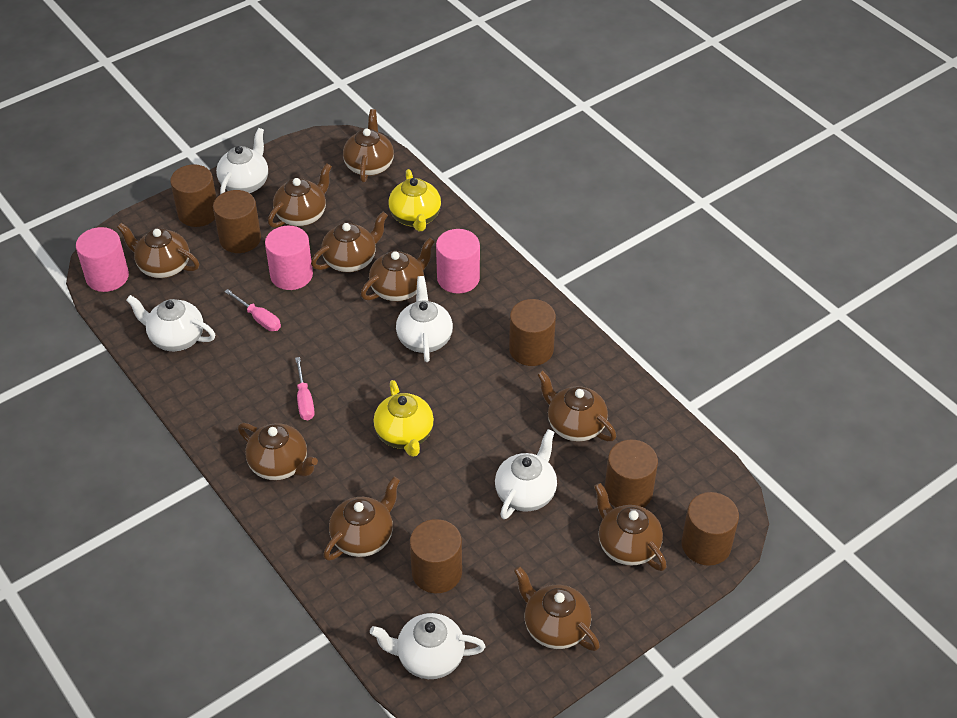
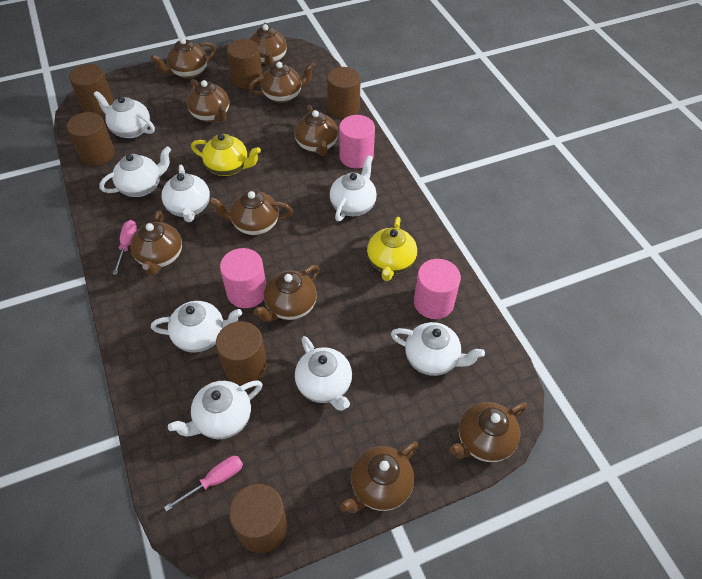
white teapot: 5 -> 8

